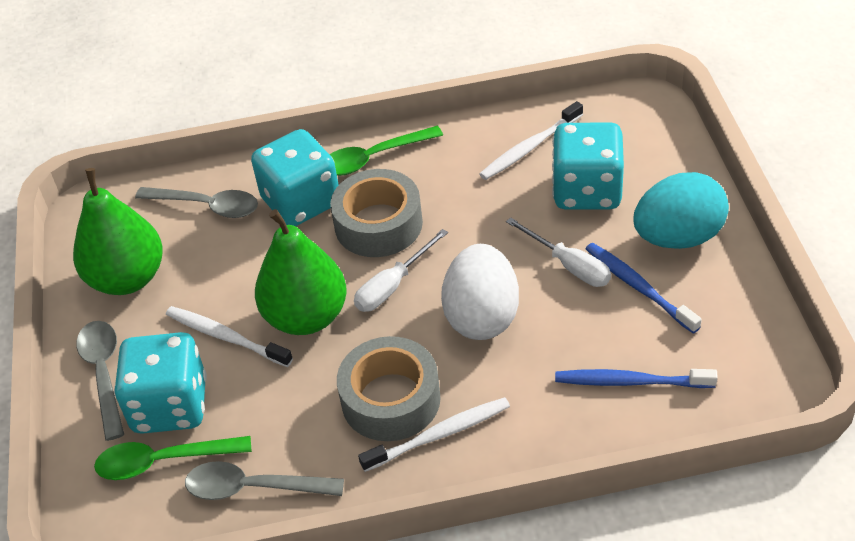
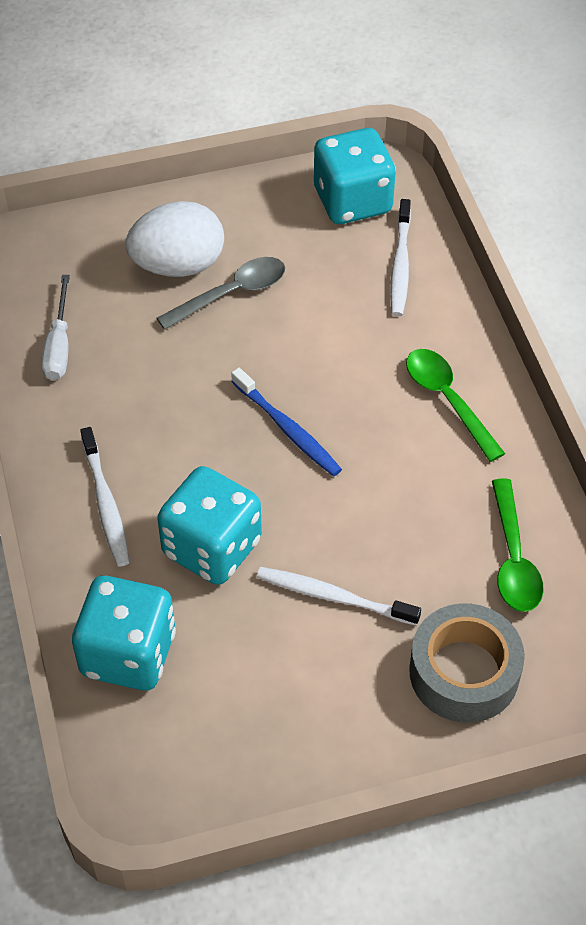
blue toothbrush: 2 -> 1
green pear: 2 -> 0
grey spoon: 3 -> 1
grey tape: 2 -> 1
turquoise egg: 1 -> 0
white screwdriver: 2 -> 1

